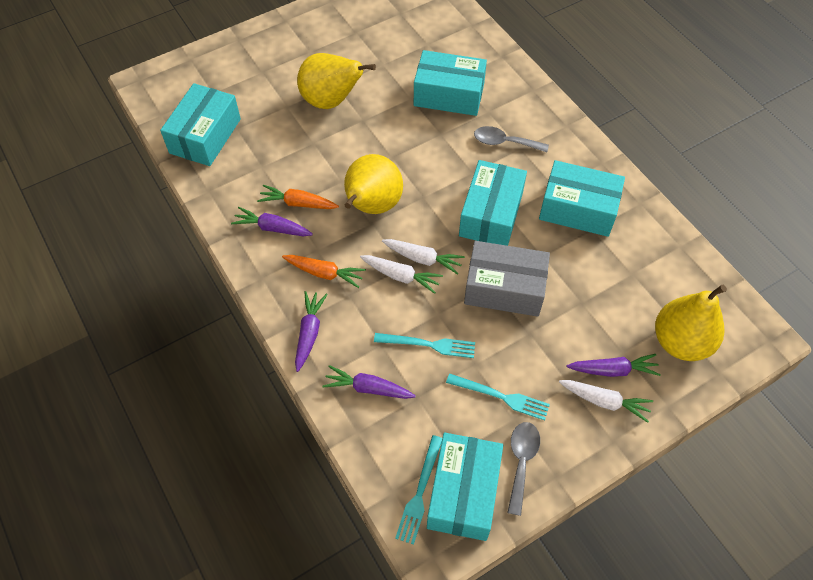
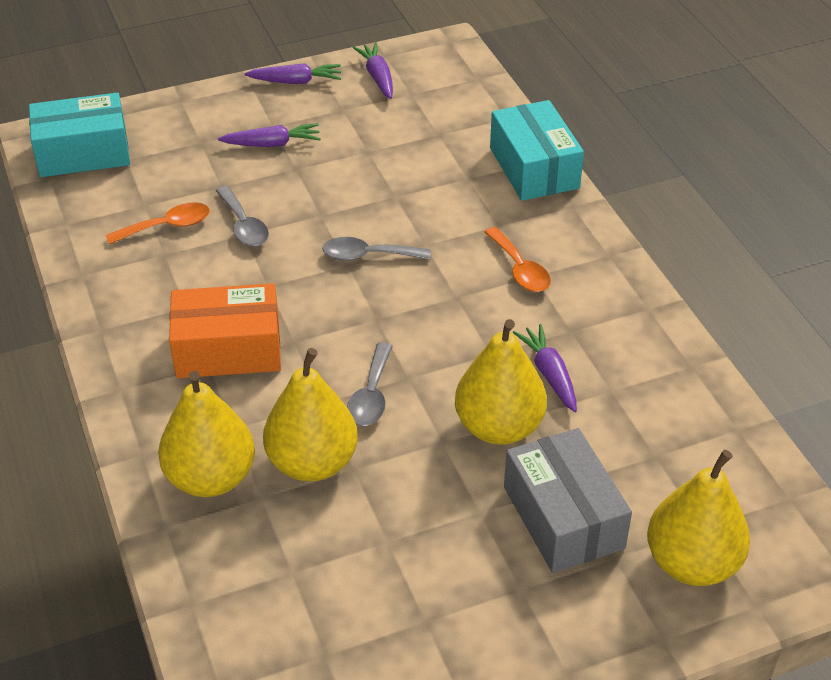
grey spoon: 2 -> 3
orange box: 0 -> 1
orange carrot: 2 -> 0
orange spoon: 0 -> 2
turquoise box: 5 -> 2
turquoise fork: 3 -> 0
white carrot: 3 -> 0
yellow pear: 3 -> 4

